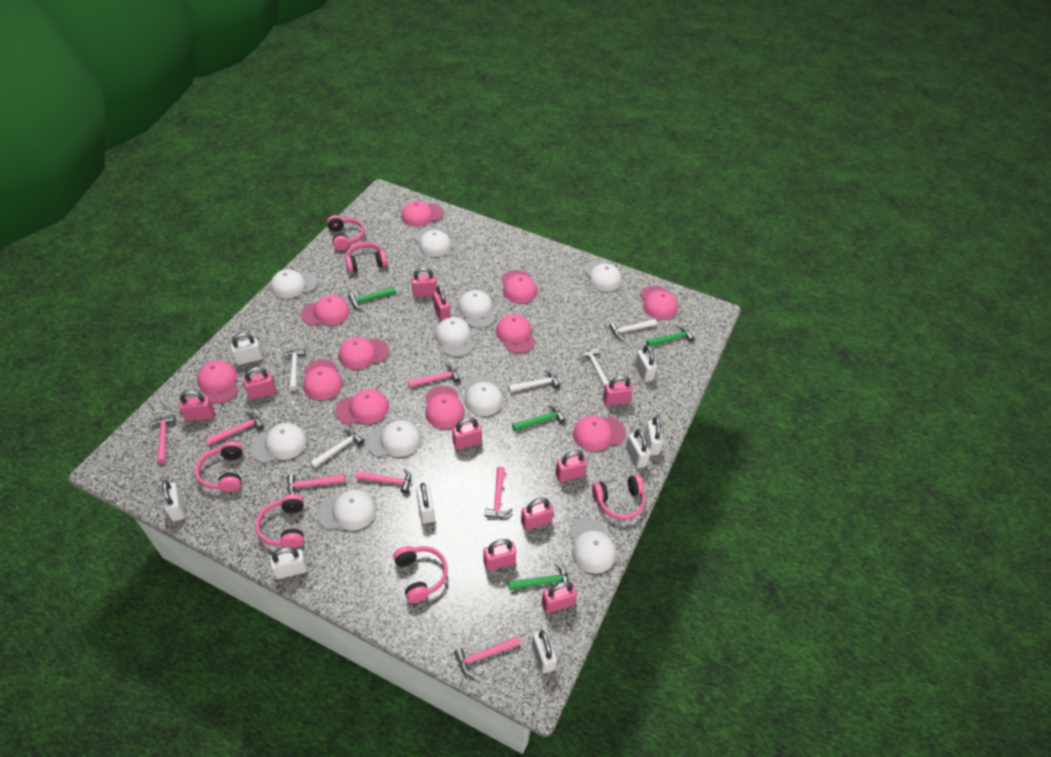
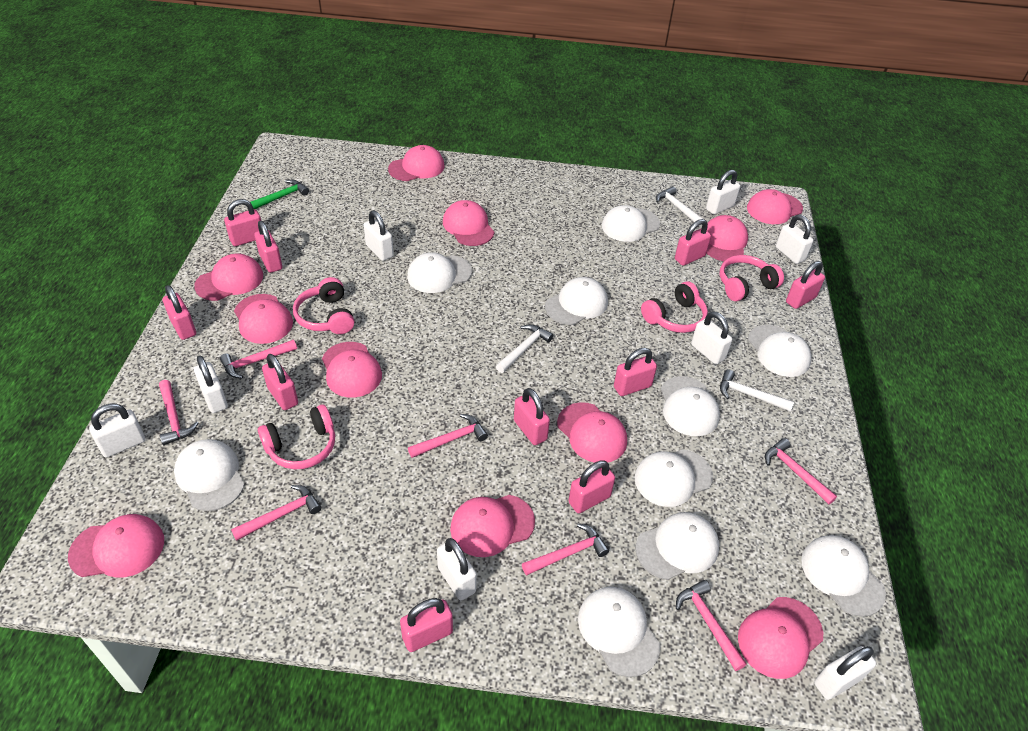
green hammer: 4 -> 1
pink headphones: 6 -> 4
white hammer: 5 -> 3

